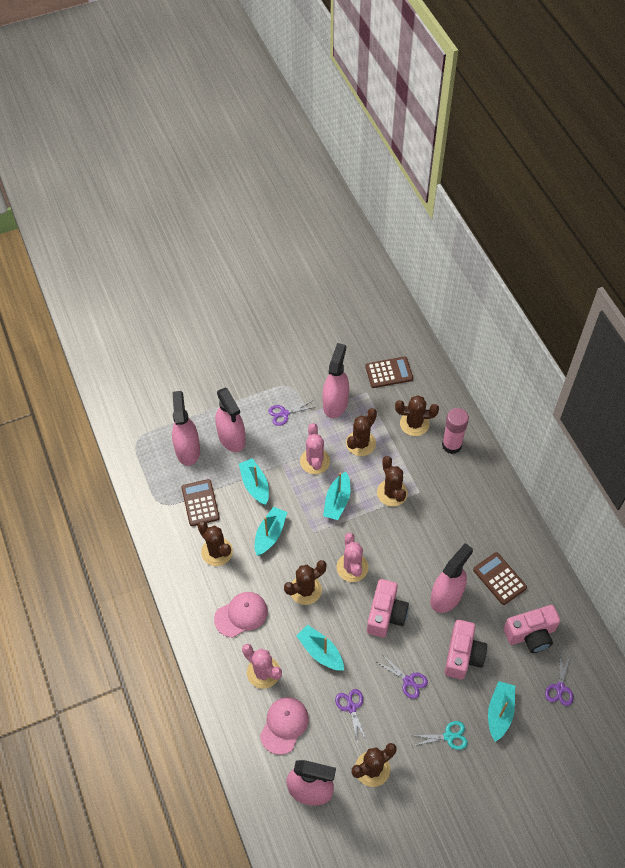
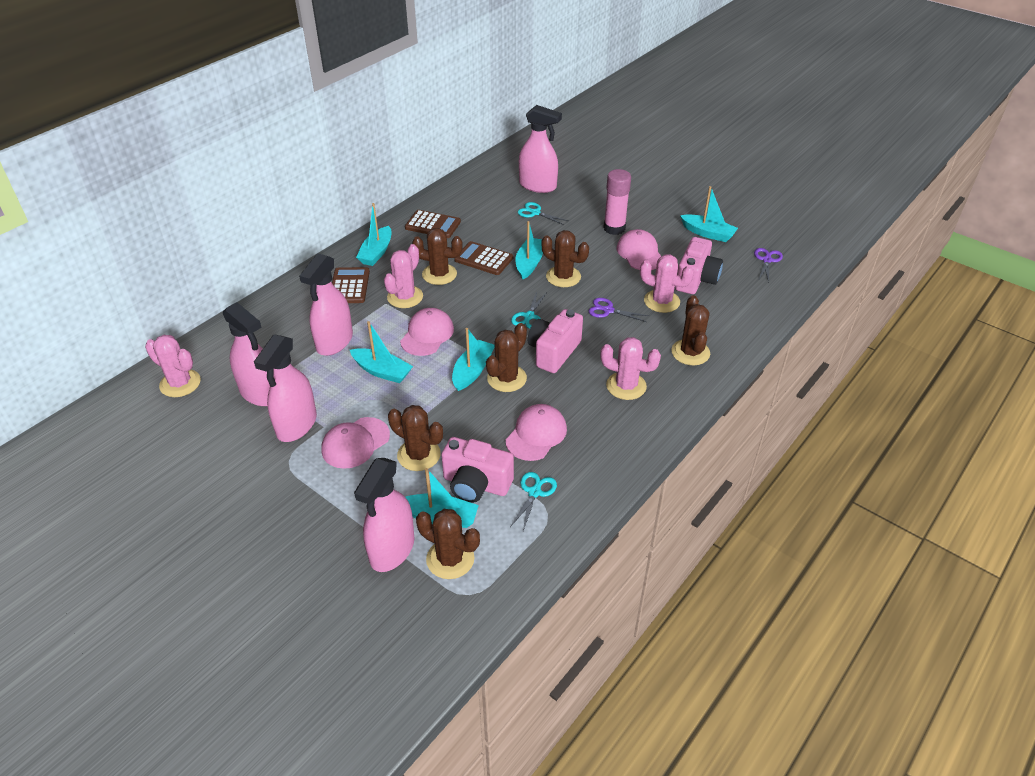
pink cactus: 3 -> 4
pink cap: 2 -> 4
purple scissors: 4 -> 2
turquoise boat: 5 -> 6
turquoise scissors: 1 -> 3

